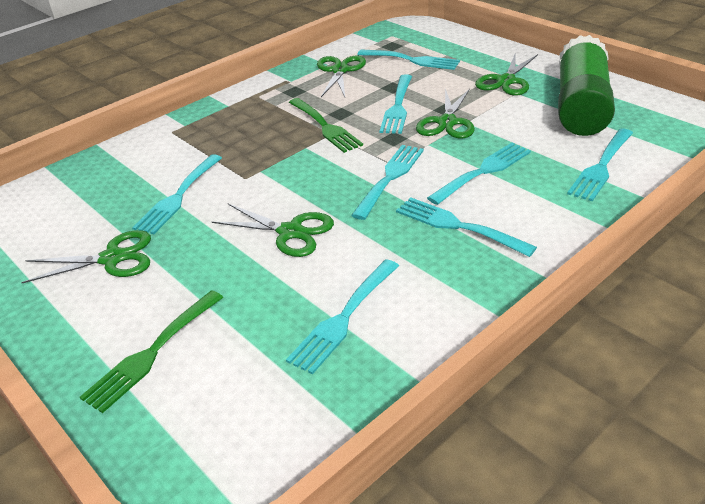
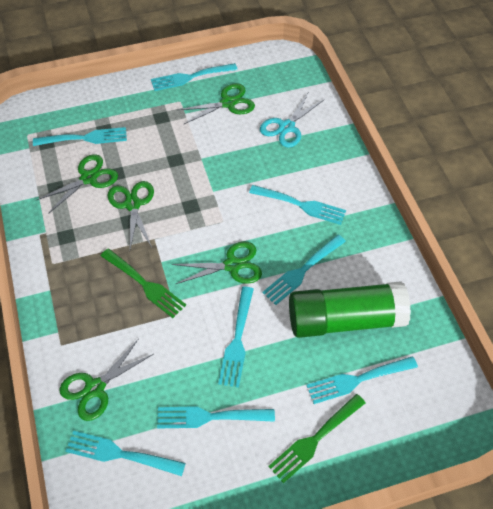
turquoise scissors: 0 -> 1

